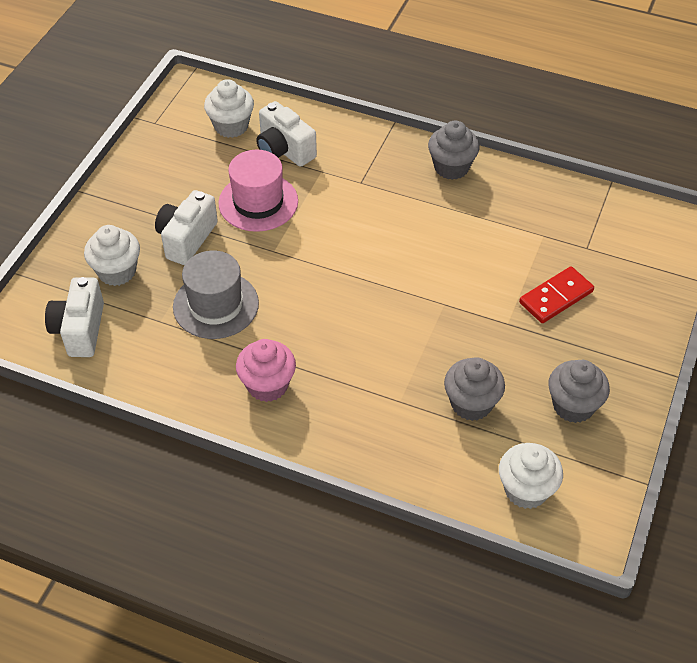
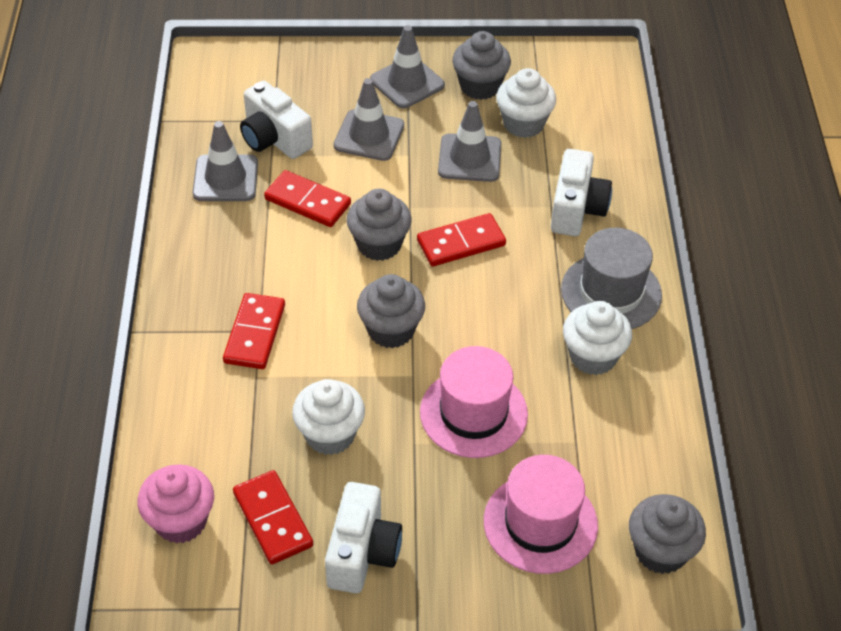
grey cupcake: 3 -> 4
grey traffic cone: 0 -> 4
pink hat: 1 -> 2
red domino: 1 -> 4

